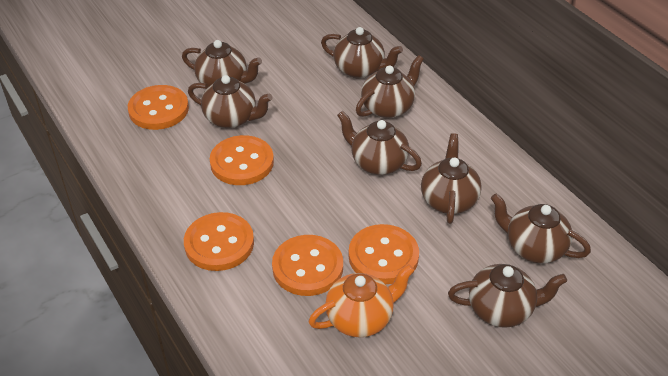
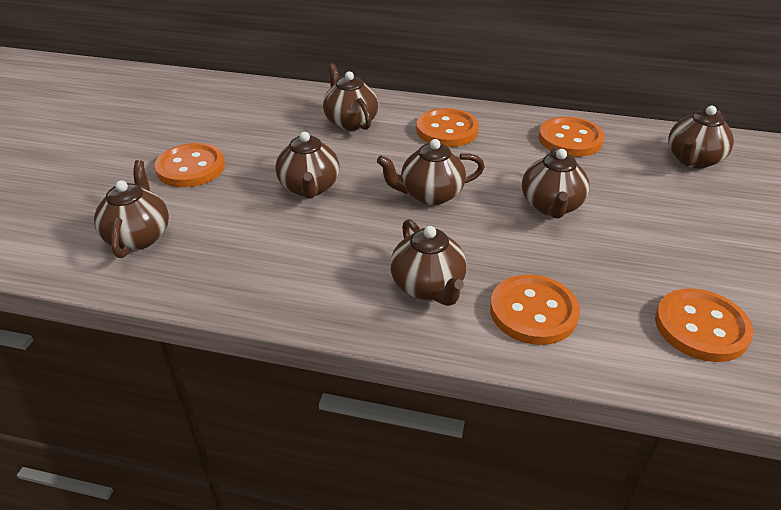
brown teapot: 8 -> 7
orange teapot: 1 -> 0

